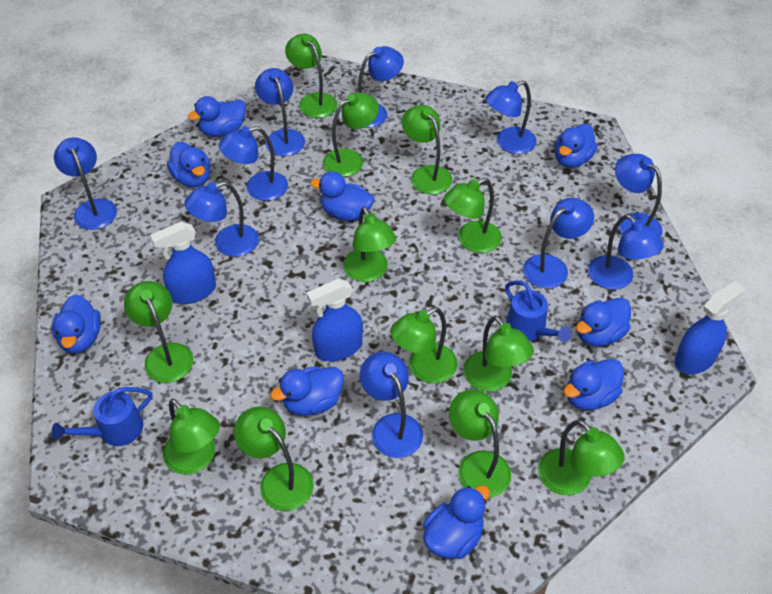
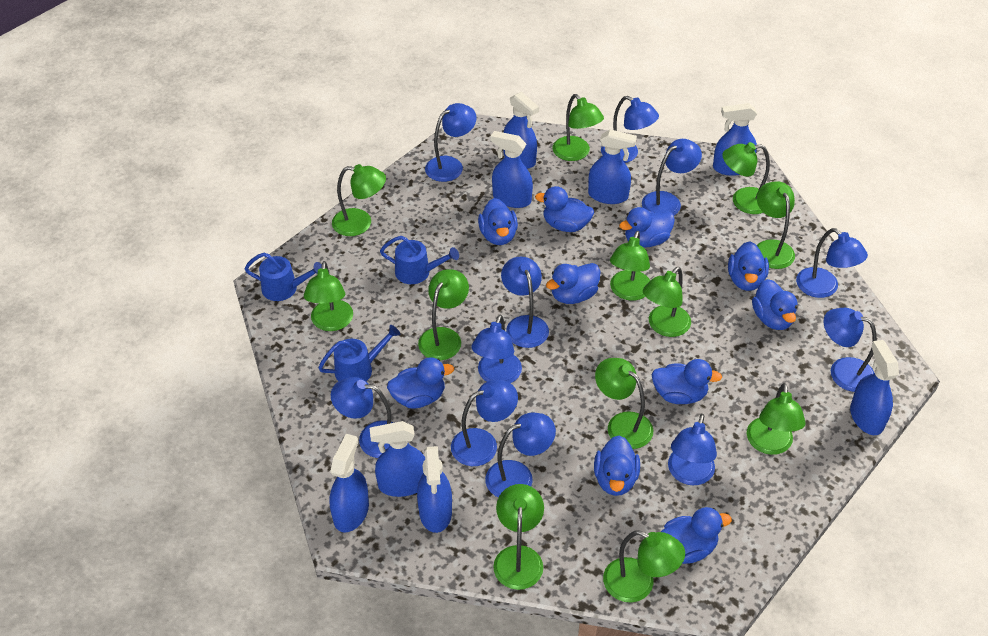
blue duck: 9 -> 10
blue lamp: 10 -> 11
blue spray bottle: 3 -> 8
blue watering can: 2 -> 3

